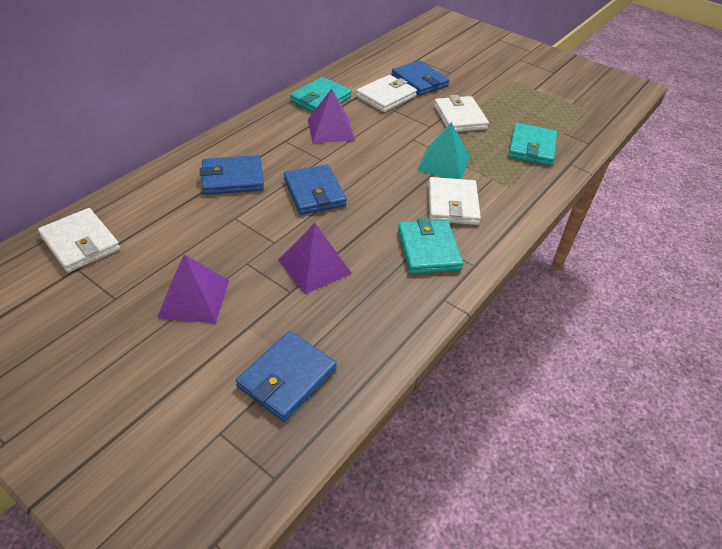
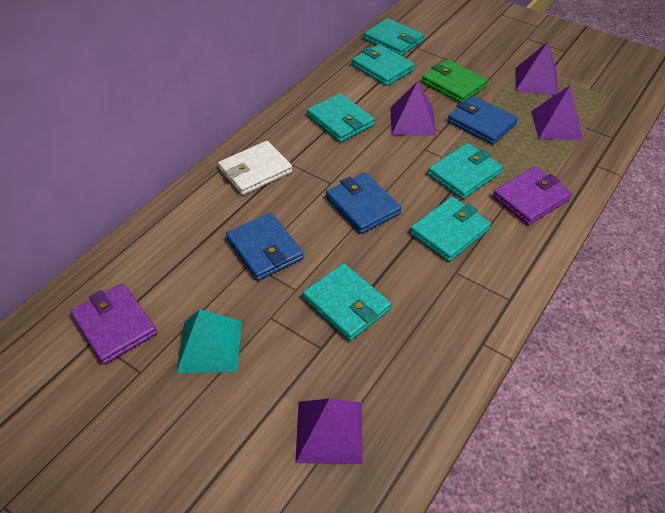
blue wallet: 4 -> 3
green wallet: 0 -> 1
purple pyramid: 3 -> 4
purple wallet: 0 -> 2
turquoise wallet: 3 -> 6
white wallet: 4 -> 1

